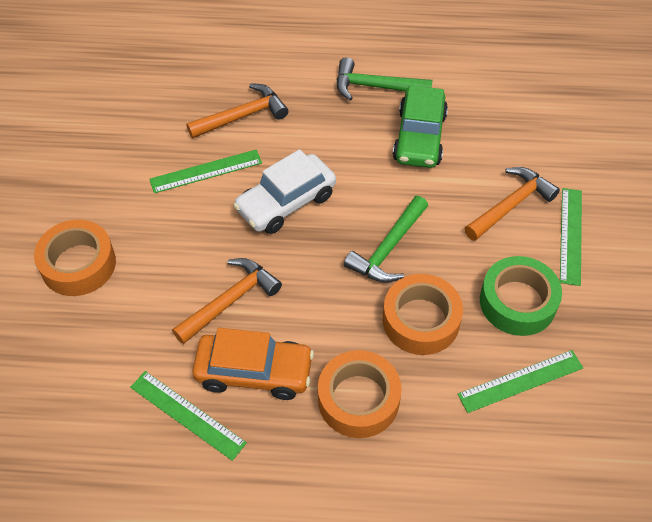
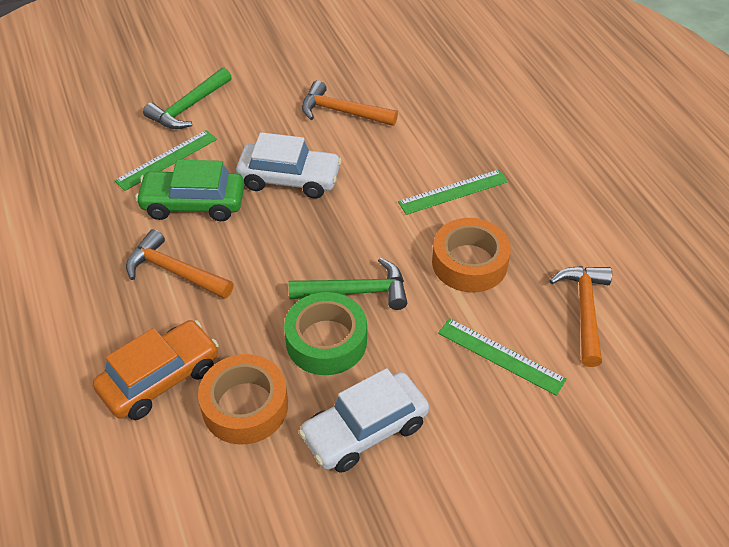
green ruler: 4 -> 3
orange tape: 3 -> 2
white car: 1 -> 2

